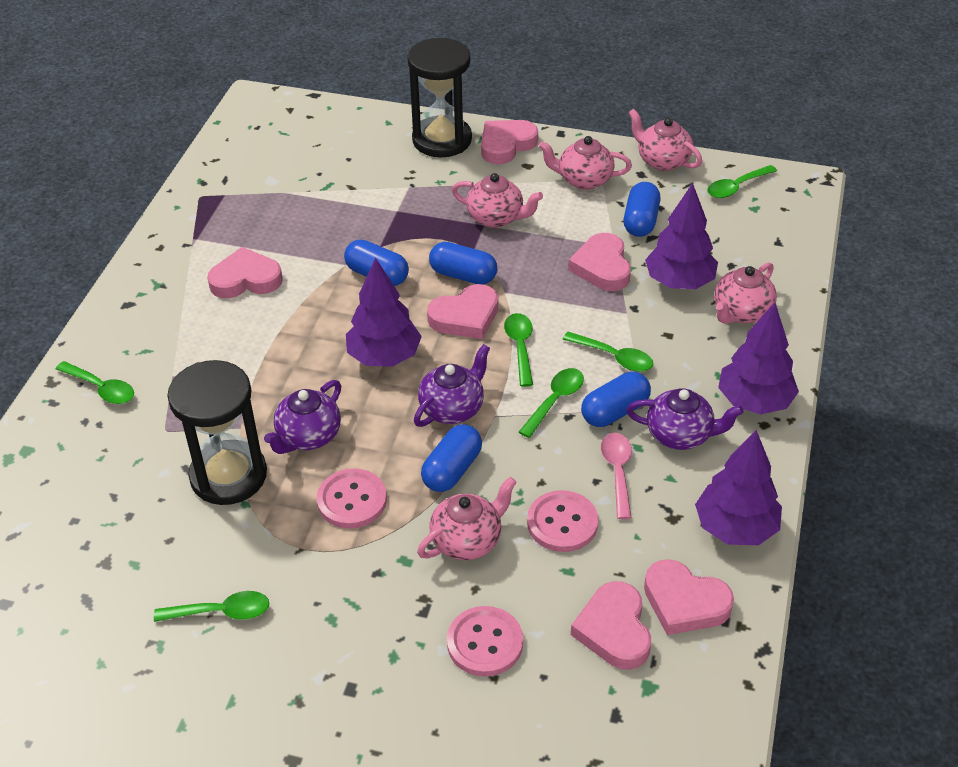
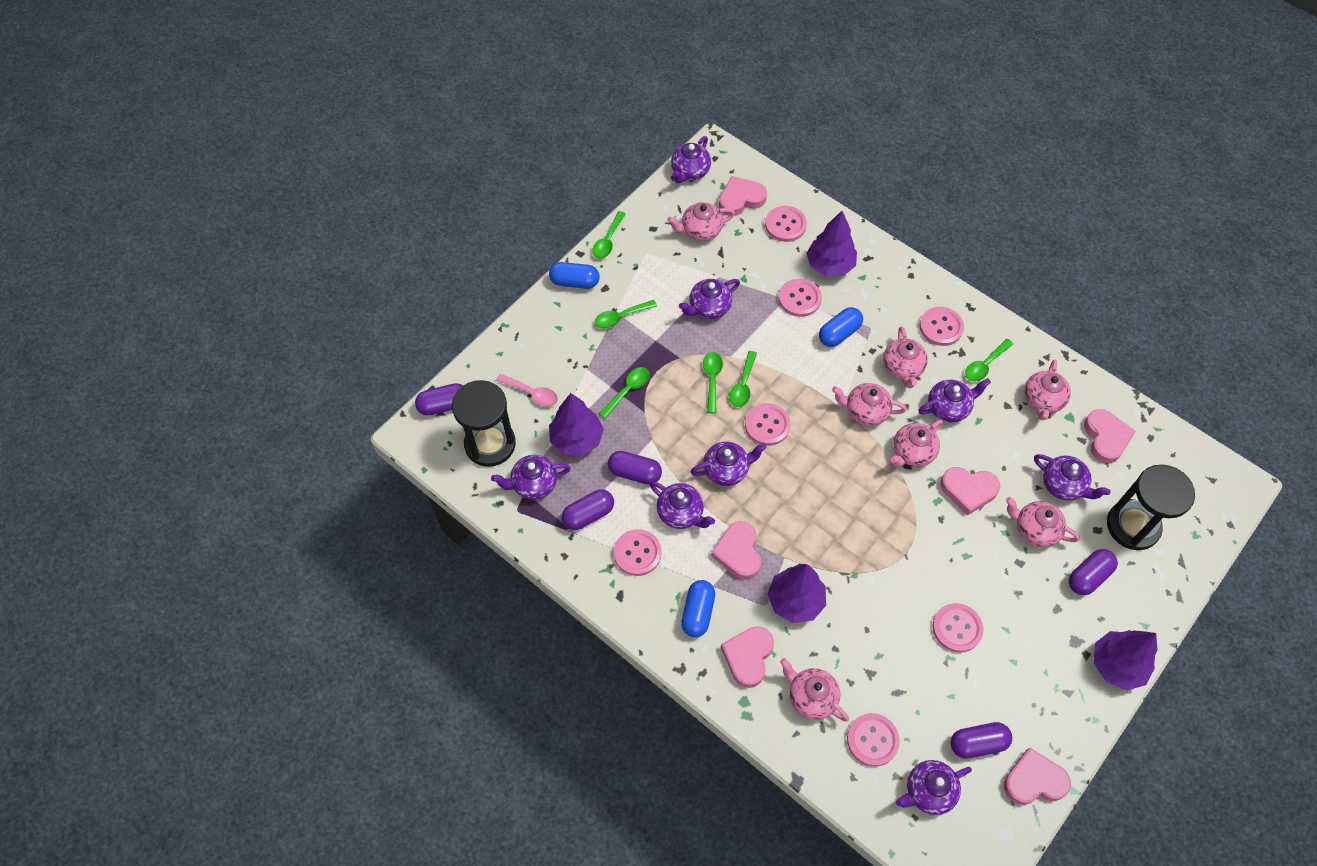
blue capsule: 5 -> 3
pink button: 3 -> 7
pink teapot: 5 -> 7
purple capsule: 0 -> 5
purple teapot: 3 -> 8

